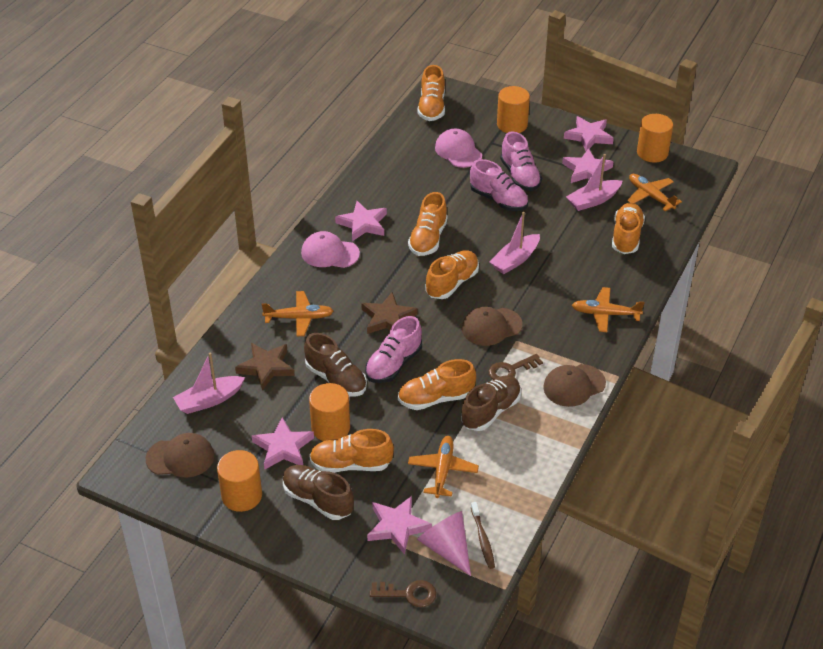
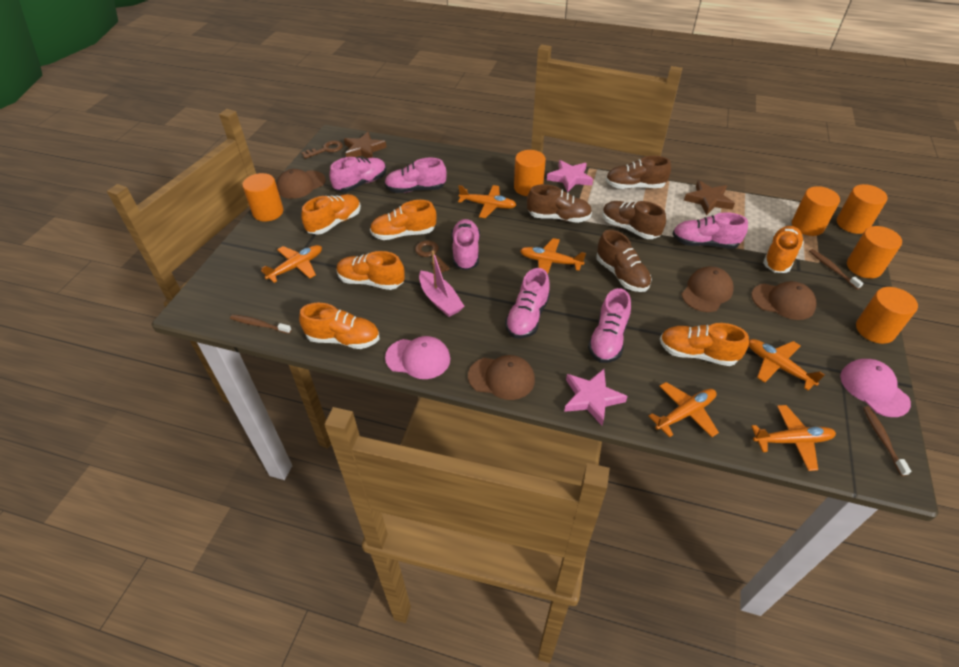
brown cap: 3 -> 4
brown shoe: 3 -> 4
brown toothbrush: 1 -> 3
orange cylinder: 4 -> 6
orange plane: 4 -> 6
pink boat: 3 -> 1
pink cone: 1 -> 0
pink shoe: 3 -> 6
pink star: 5 -> 2

